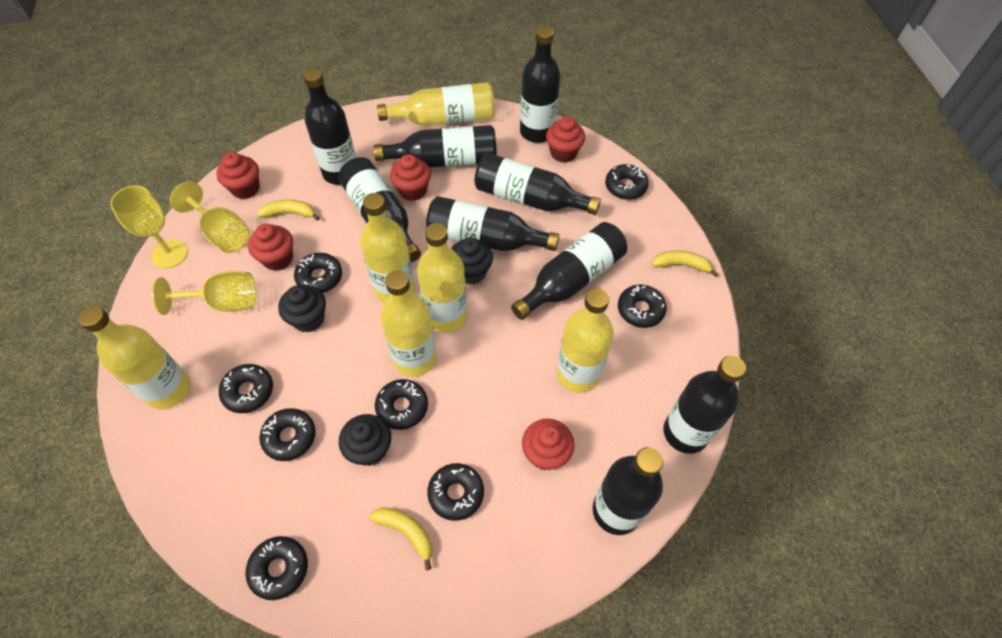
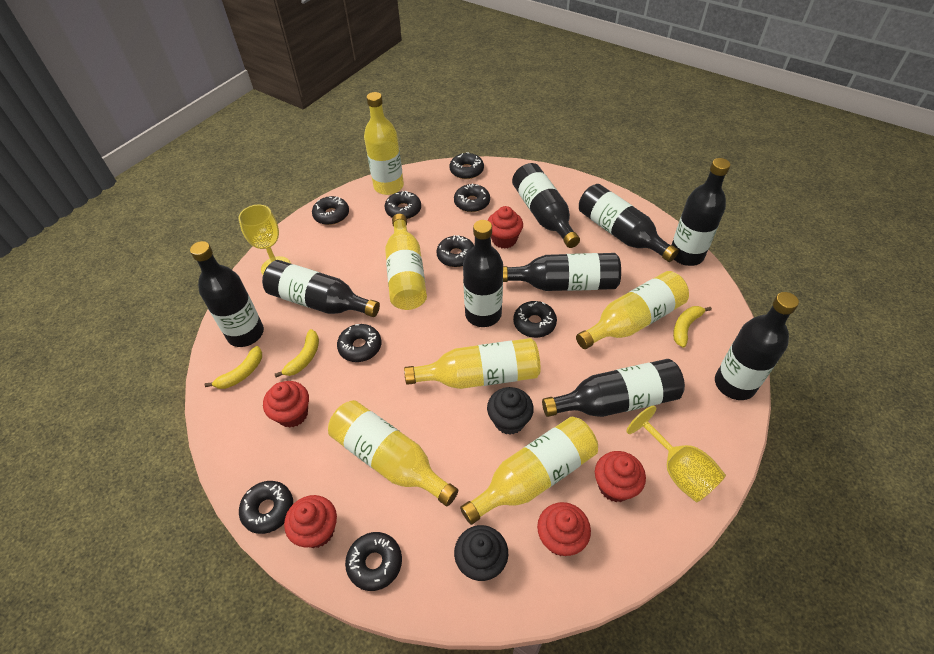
black cupcake: 3 -> 2
black donut: 8 -> 9
yellow goblet: 3 -> 2

